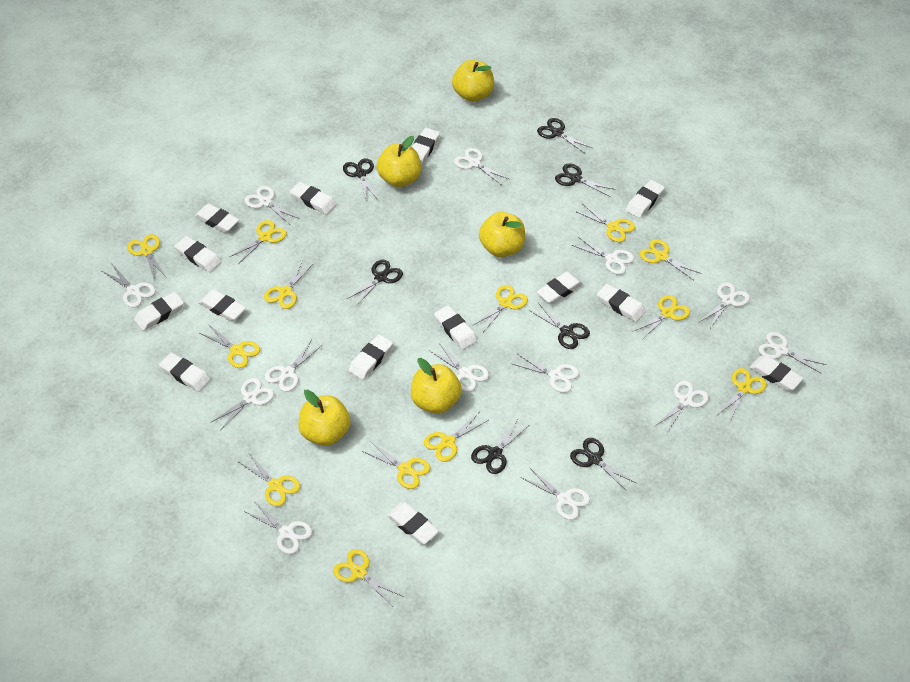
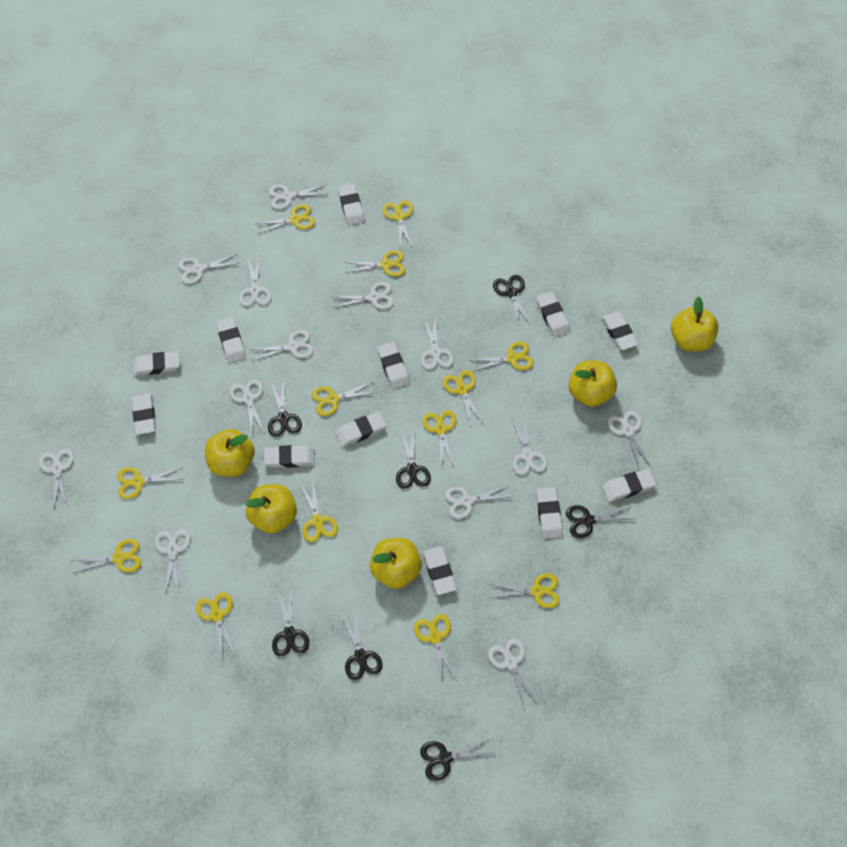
white eraser: 14 -> 12

